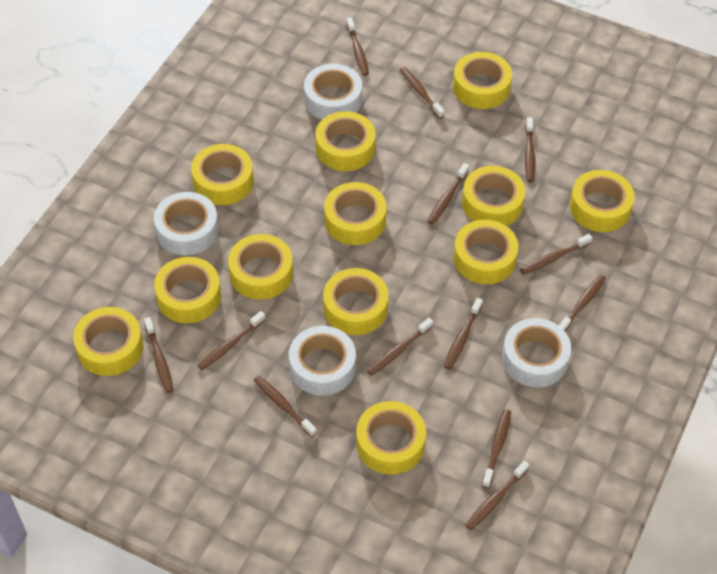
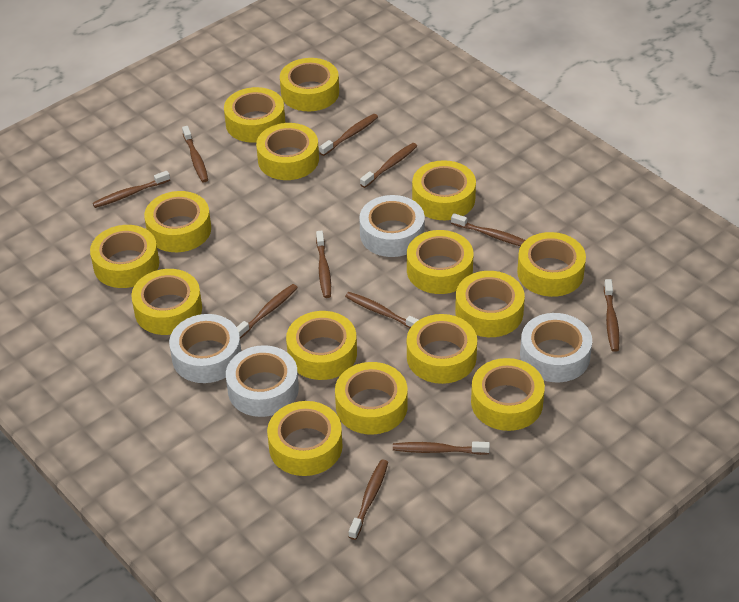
brown toothbrush: 13 -> 11
yellow tape: 12 -> 15

